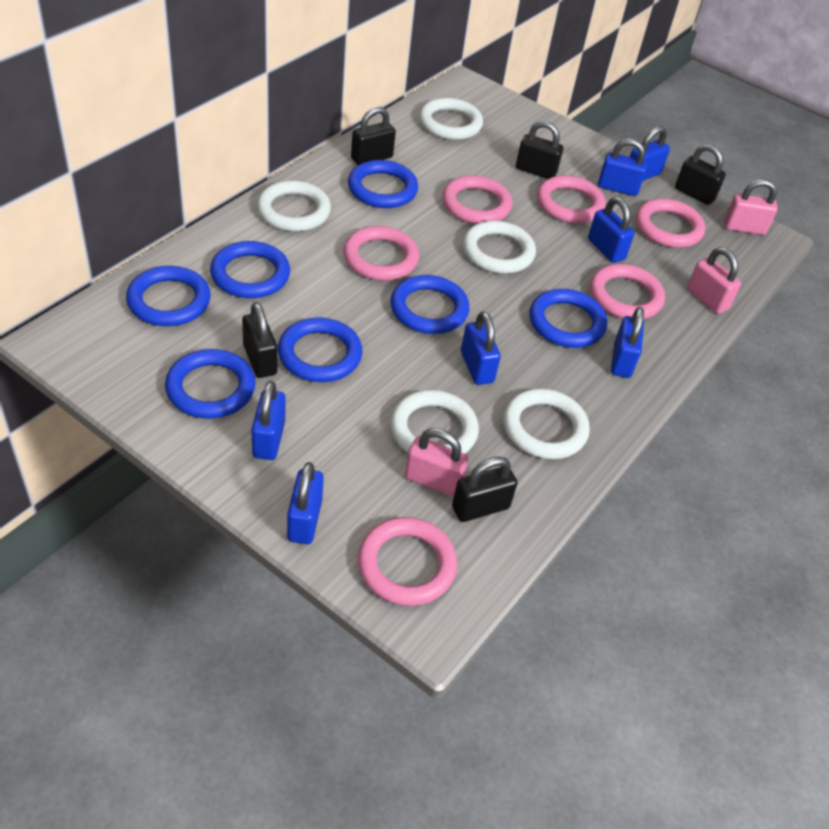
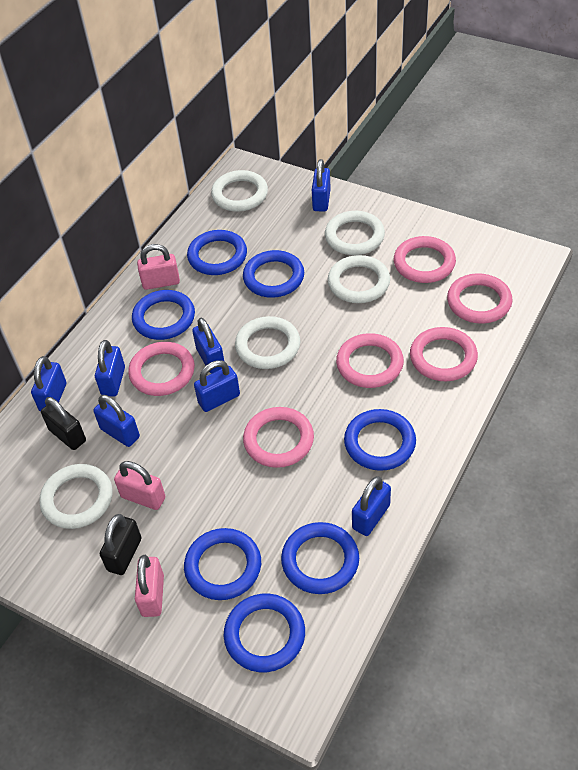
black padlock: 5 -> 2

